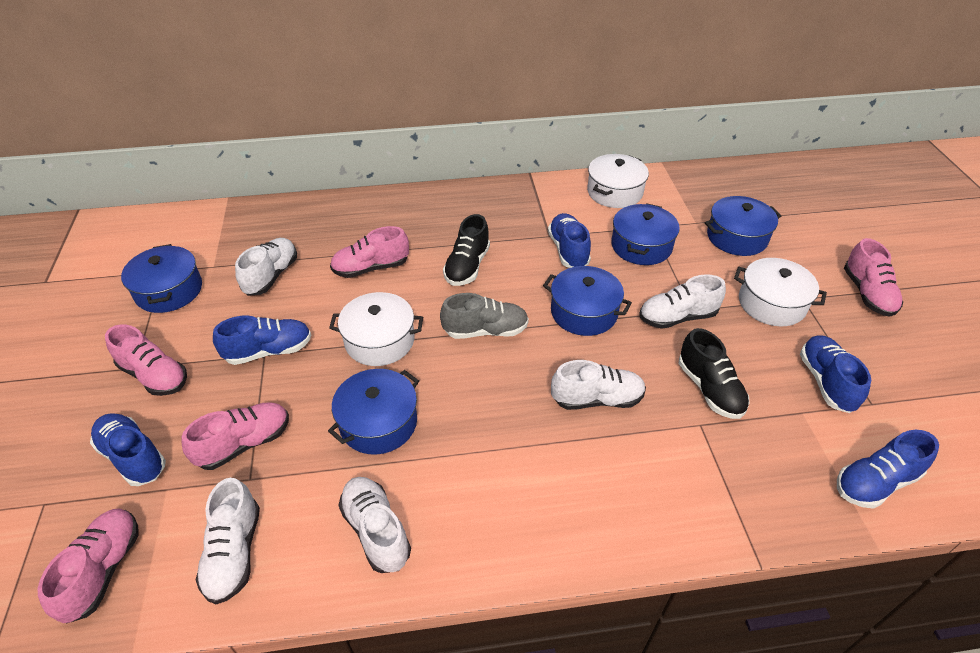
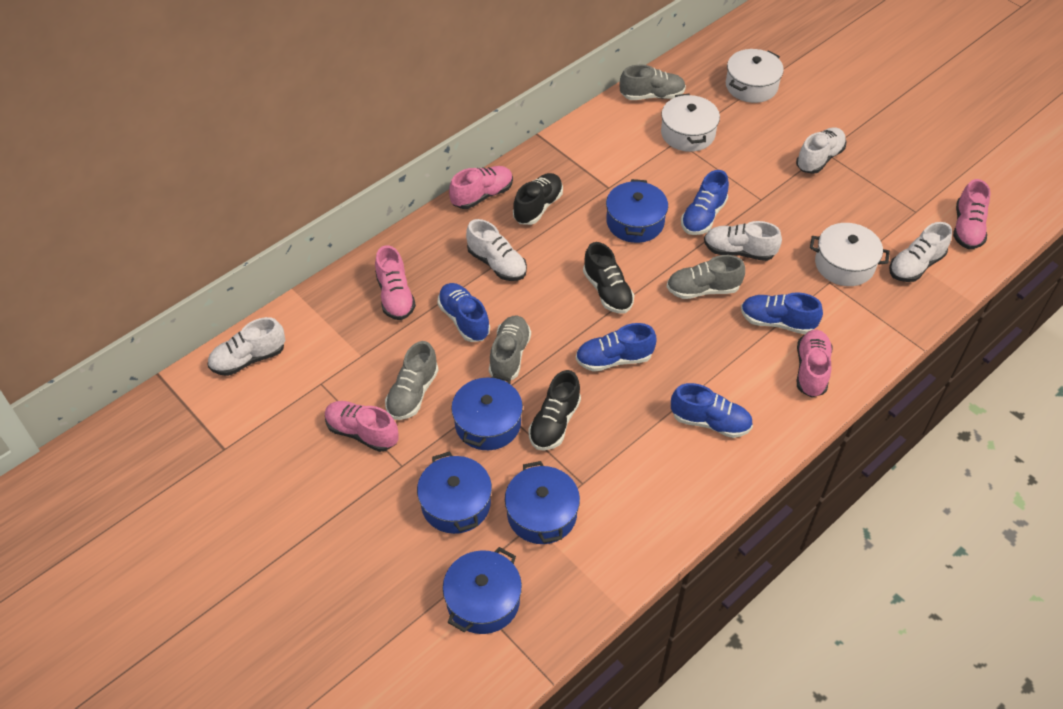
black shoe: 2 -> 3
grey shoe: 1 -> 4

